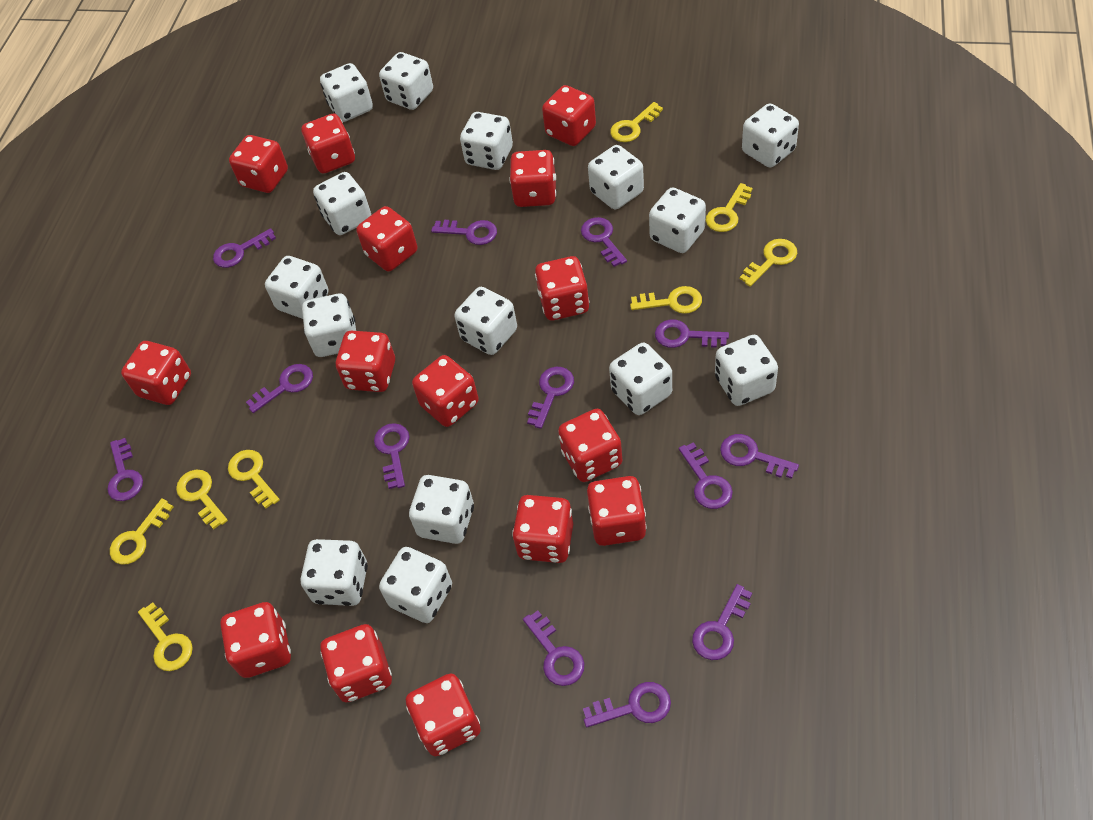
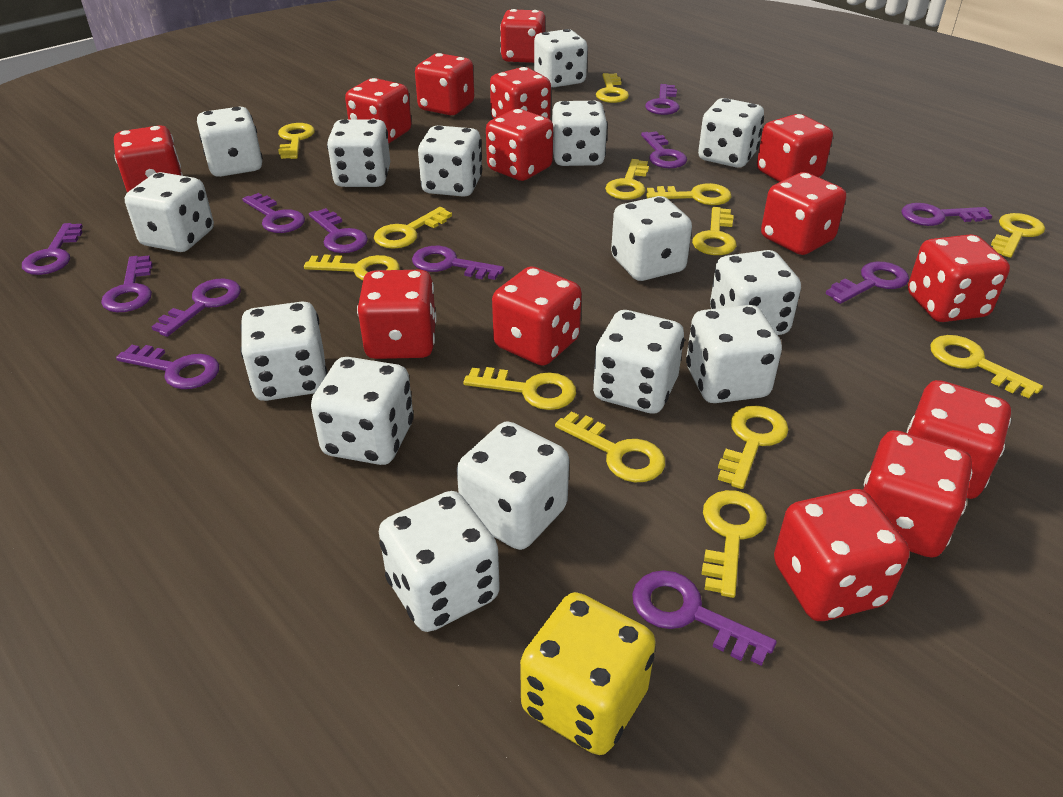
purple key: 13 -> 12
red dice: 15 -> 14
yellow dice: 0 -> 1
yellow key: 8 -> 13

